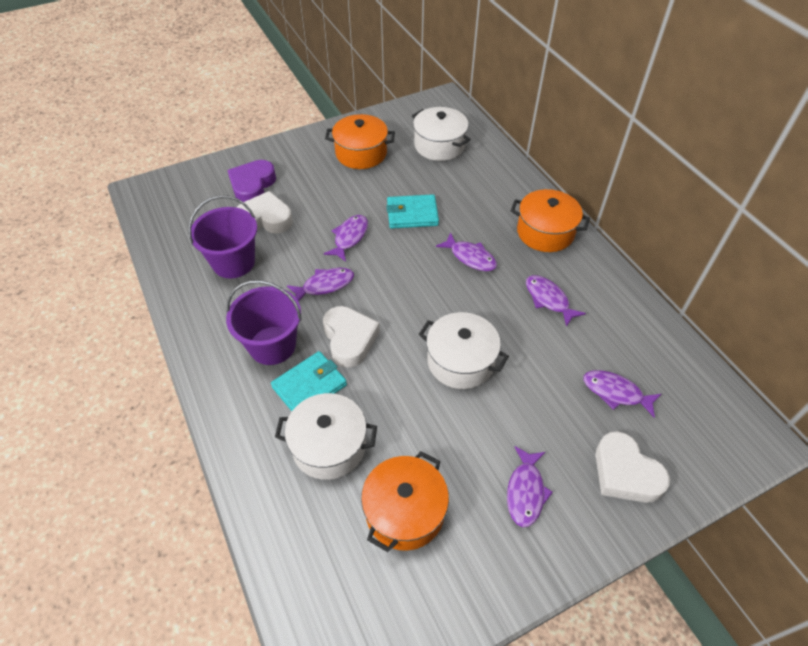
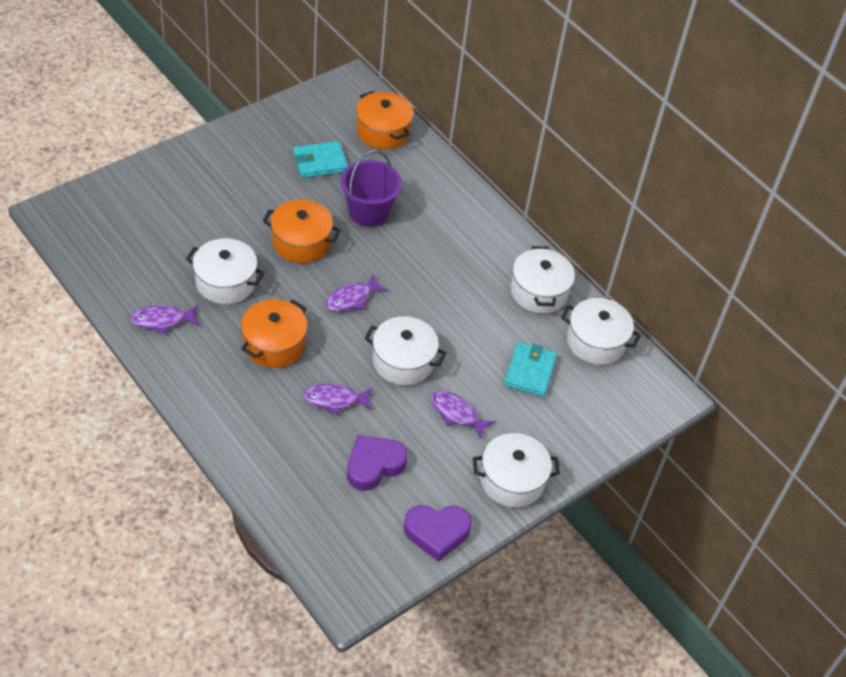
purple bucket: 2 -> 1
purple fish: 6 -> 4
purple heart: 1 -> 2
white heart: 3 -> 0
white pot: 3 -> 5

